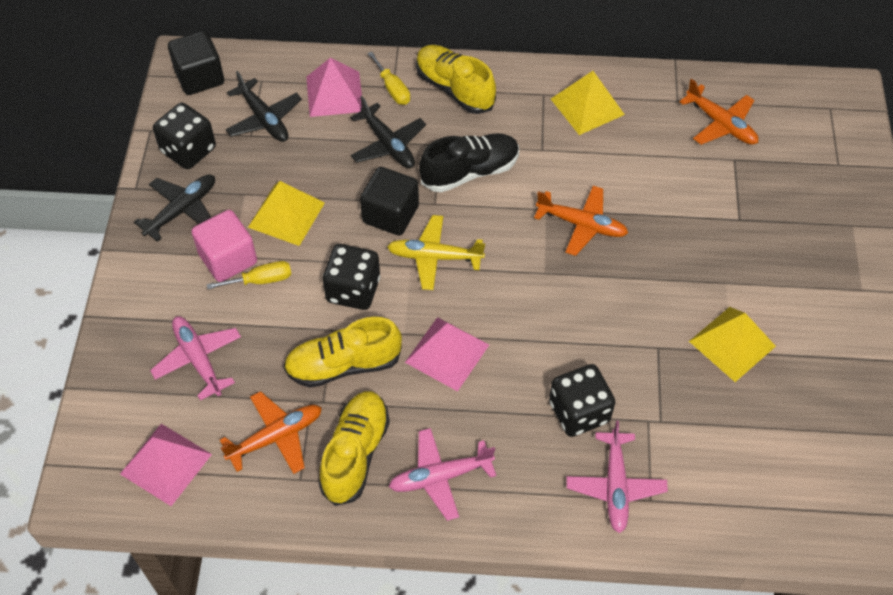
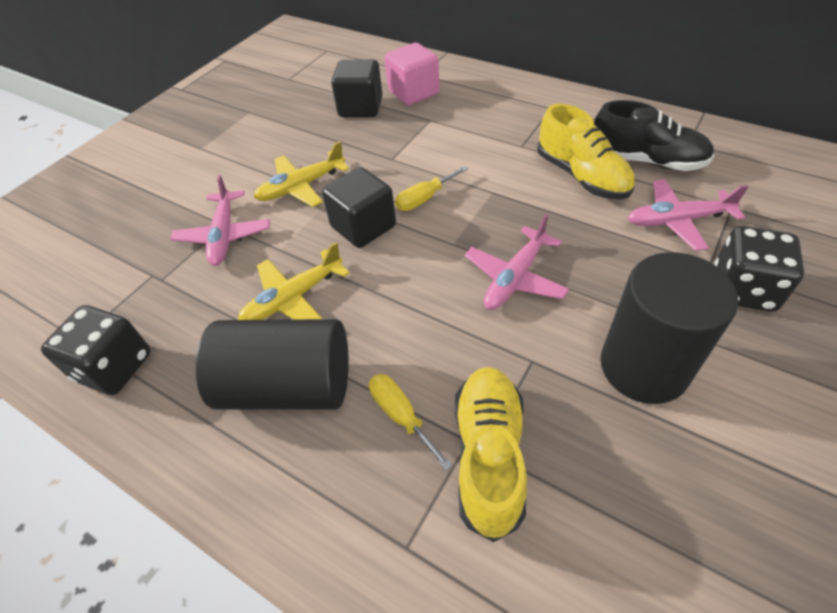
black cylinder: 0 -> 2
black dice: 3 -> 2
black plane: 3 -> 0
orange plane: 3 -> 0
pink pyramid: 3 -> 0
yellow plane: 1 -> 2
yellow pyramid: 3 -> 0
yellow shoe: 3 -> 2

